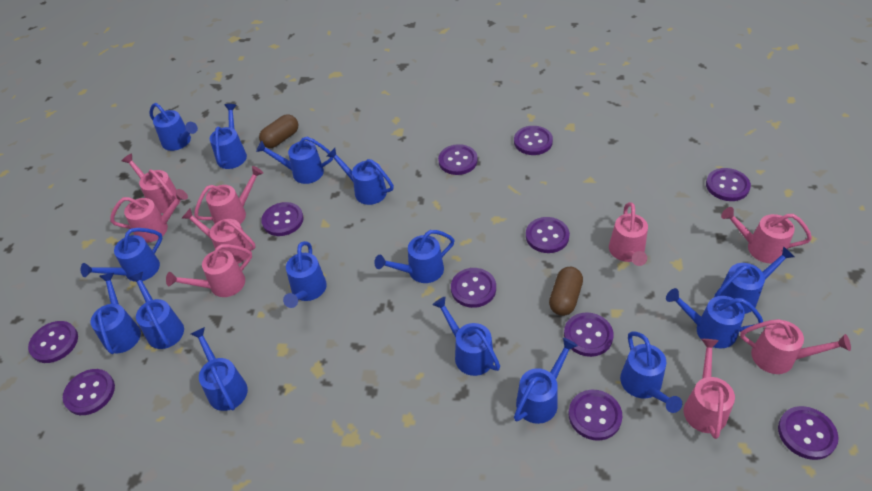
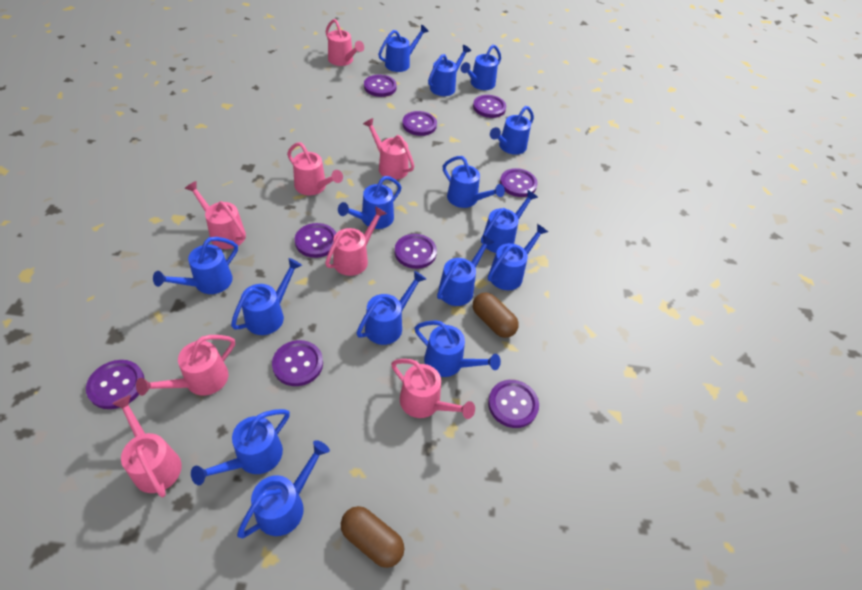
pink watering can: 9 -> 8
purple button: 11 -> 9

